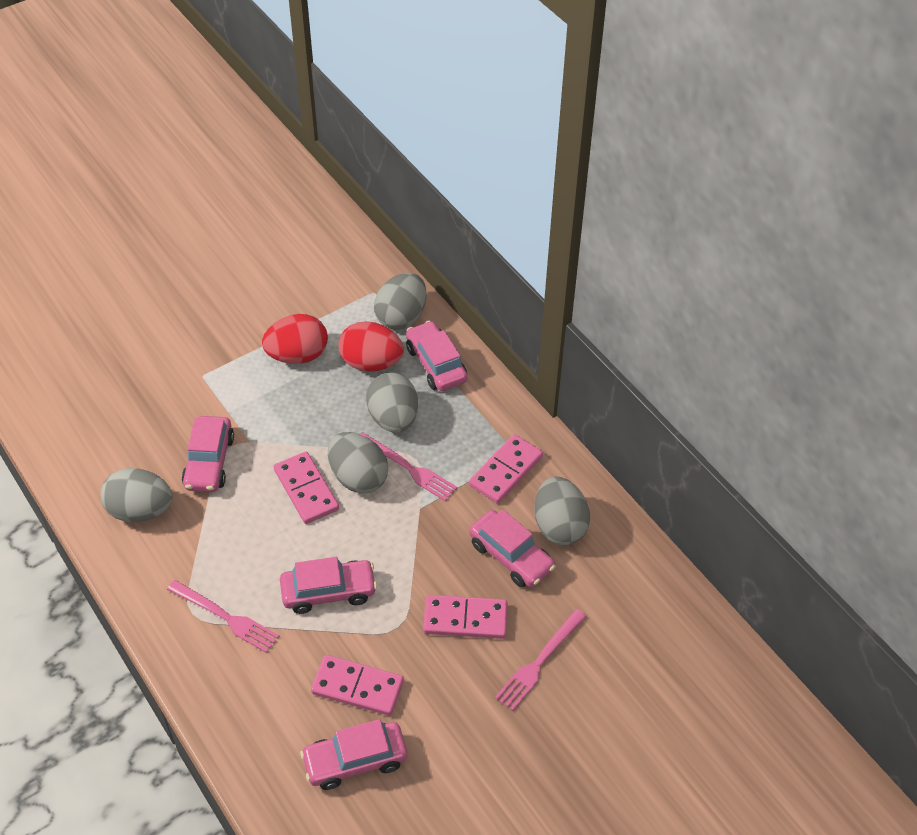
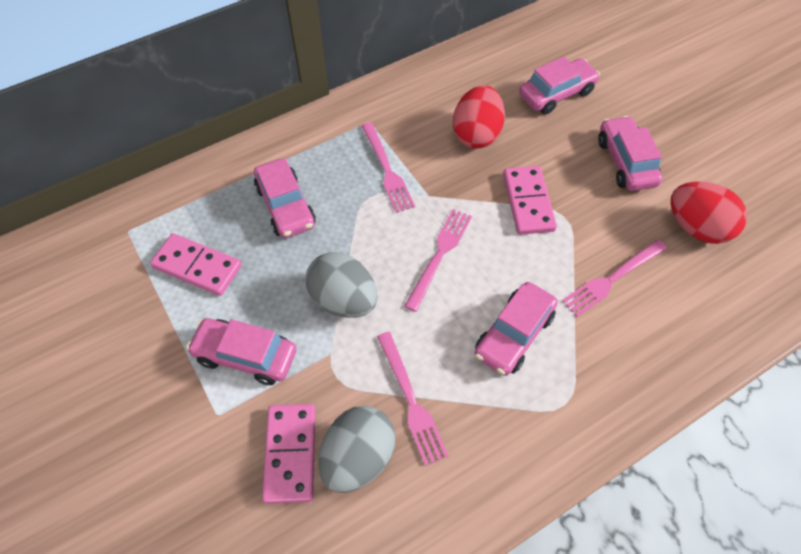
grey egg: 5 -> 2
pink domino: 4 -> 3
pink fork: 3 -> 4

